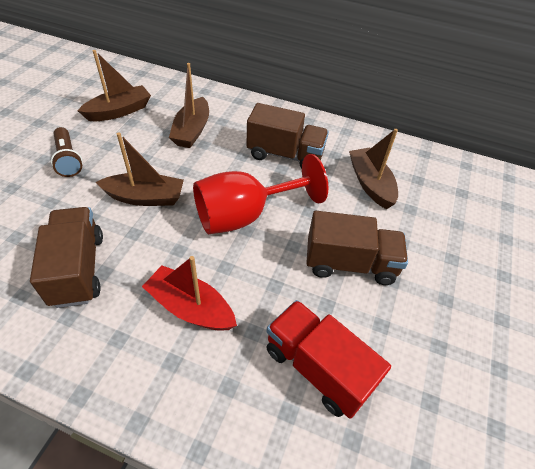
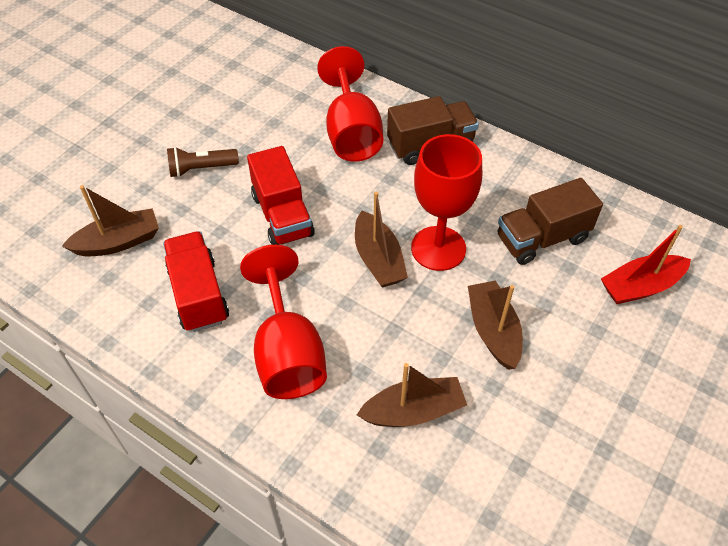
brown truck: 3 -> 2
red goblet: 1 -> 3
red truck: 1 -> 2

